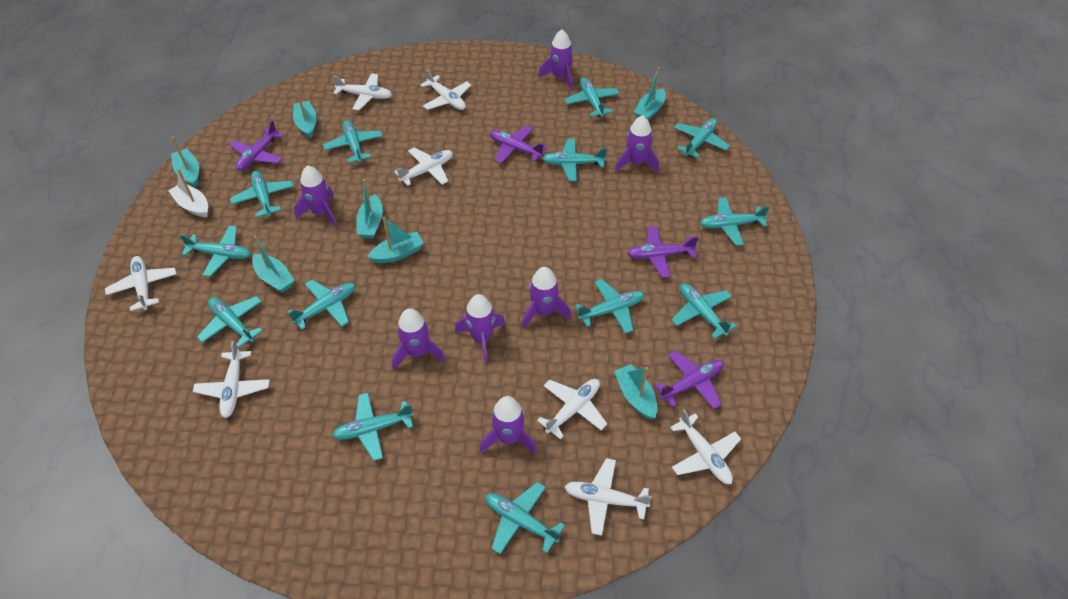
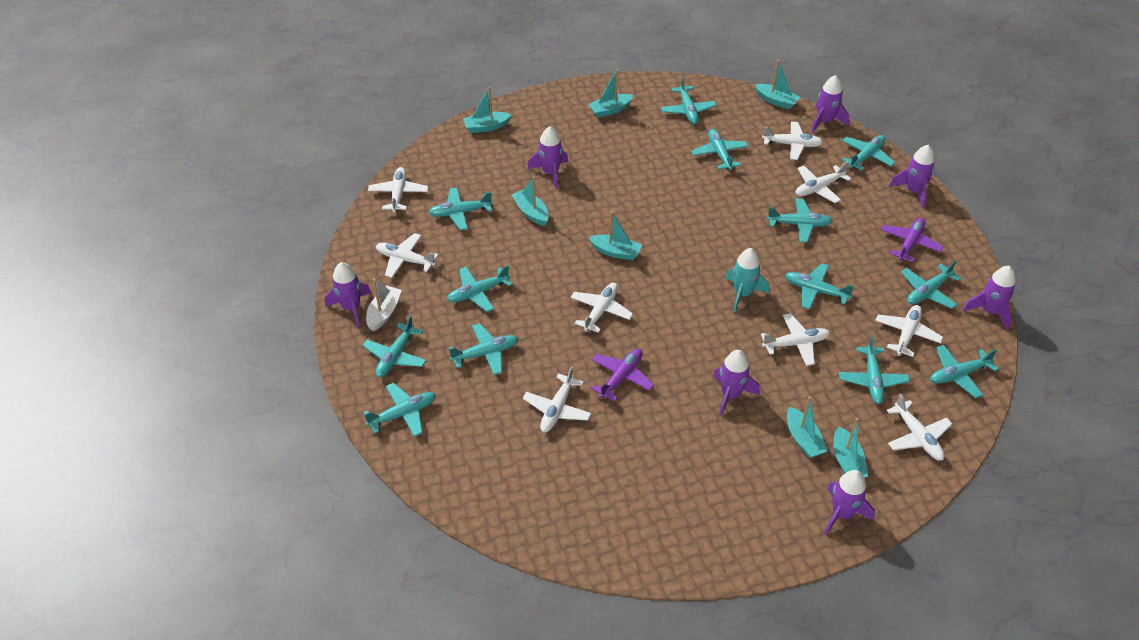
purple plane: 4 -> 2
turquoise rocket: 0 -> 1
white plane: 8 -> 9

